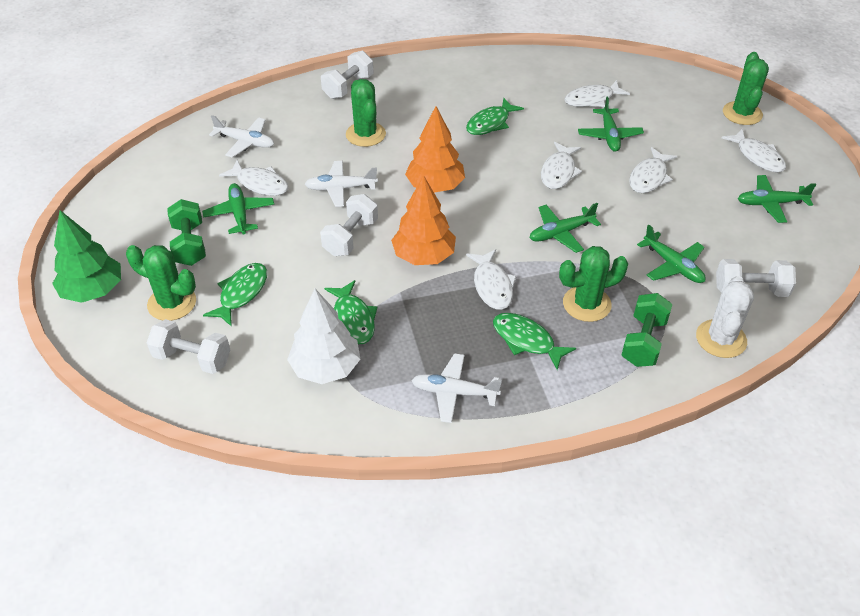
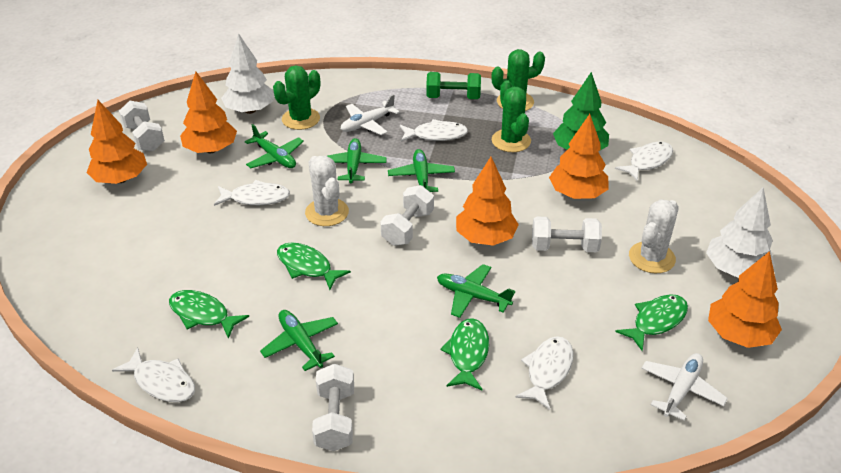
green cactus: 4 -> 3
green dumbbell: 2 -> 1
orange tree: 2 -> 5
white cactus: 1 -> 2
white fish: 6 -> 5
white plane: 3 -> 2
white tree: 1 -> 2

